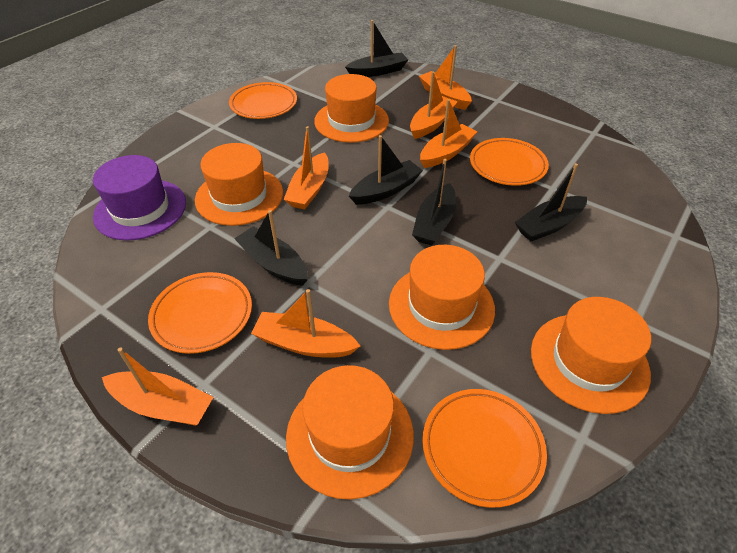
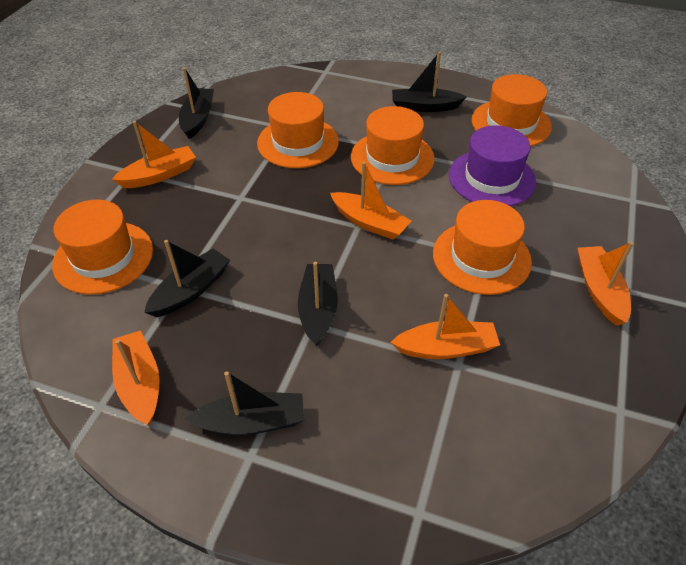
orange boat: 6 -> 5
orange plate: 4 -> 0

